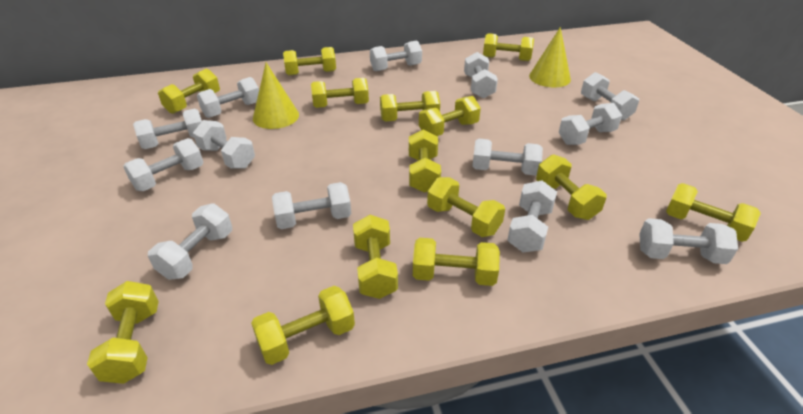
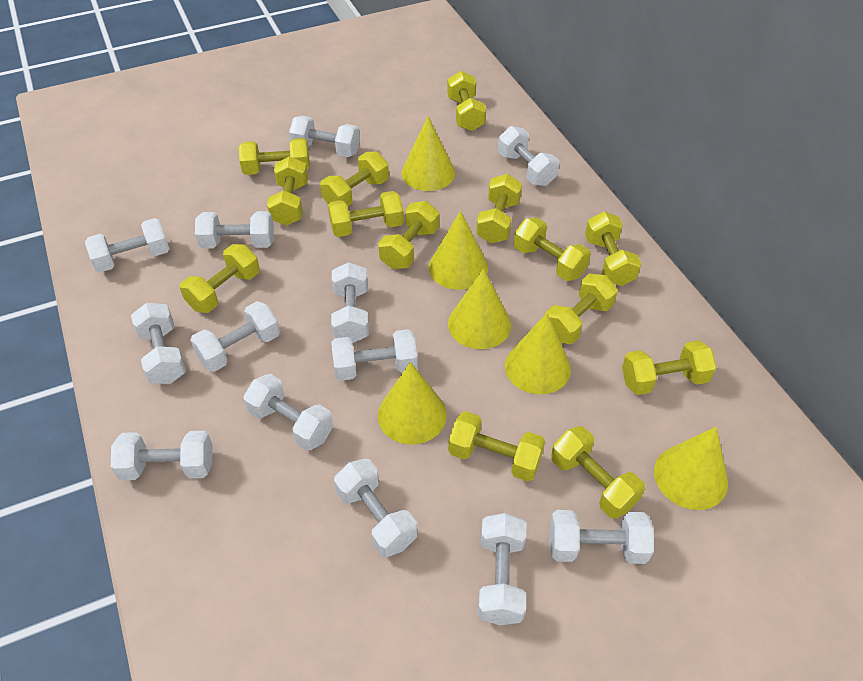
yellow cone: 2 -> 6

